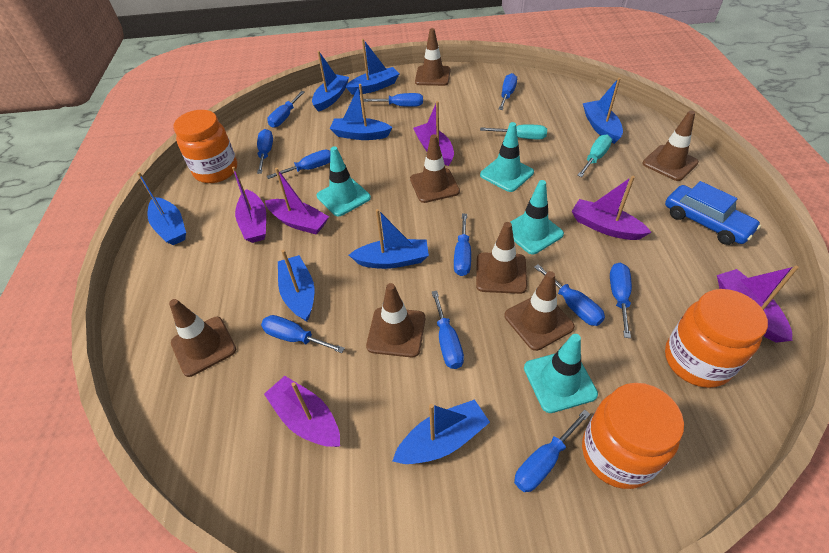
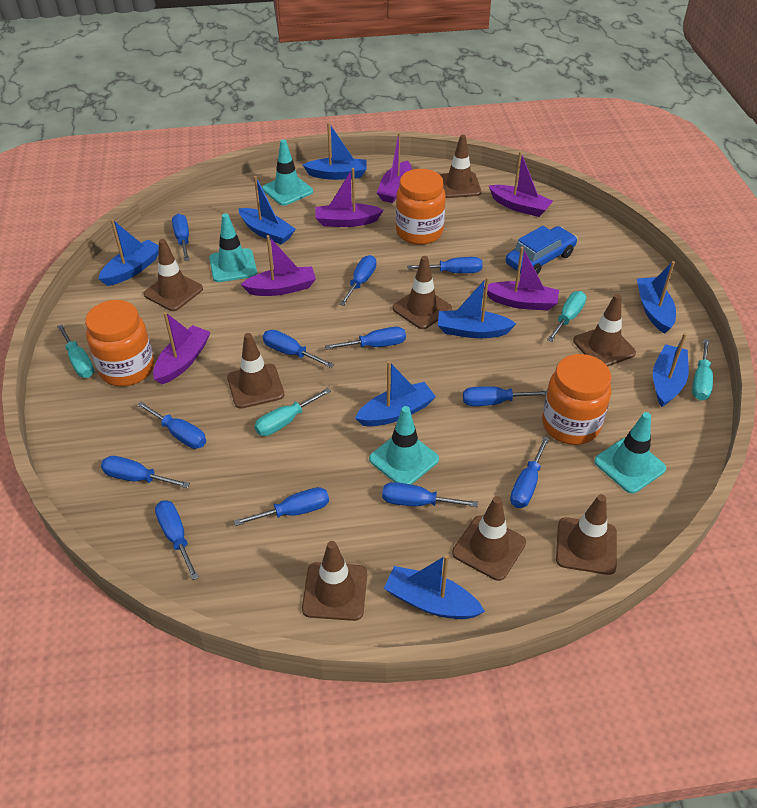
blue screwdriver: 11 -> 12
brown traffic cone: 7 -> 8
turquoise screwdriver: 2 -> 4

